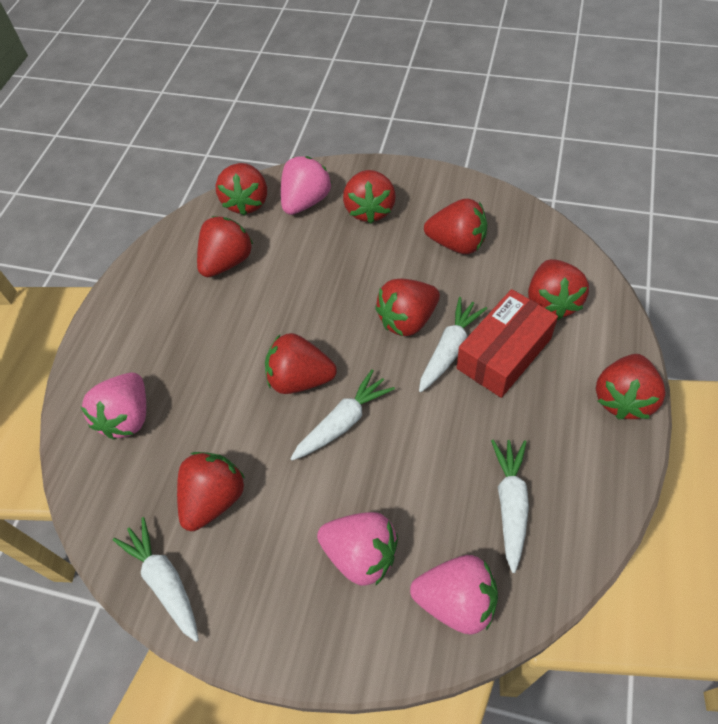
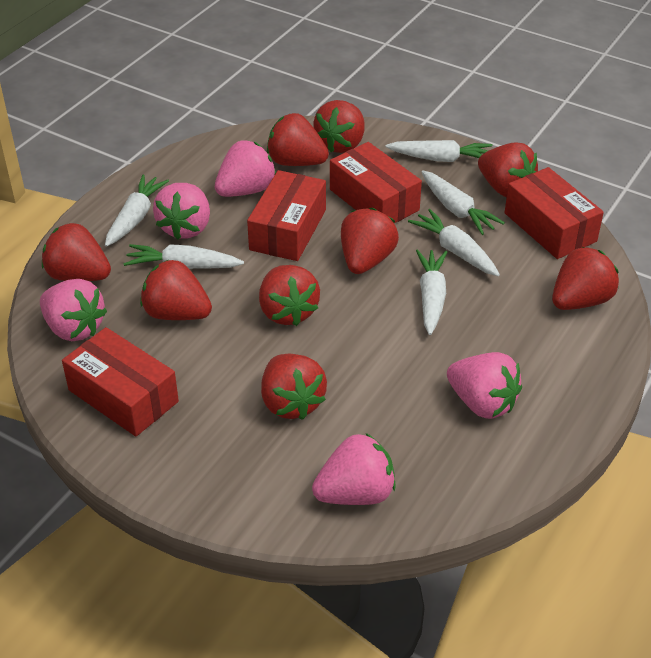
pink strawberry: 4 -> 5
red box: 1 -> 4
white carrot: 4 -> 6

